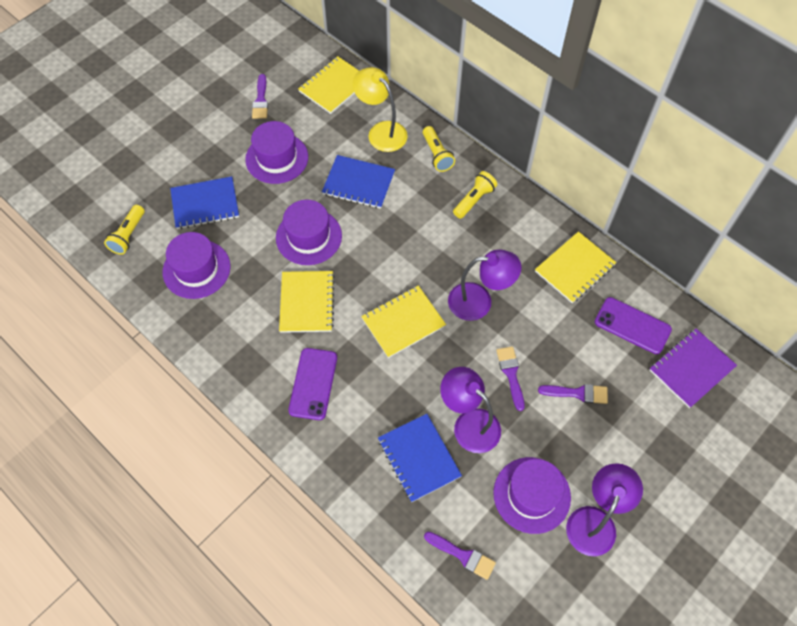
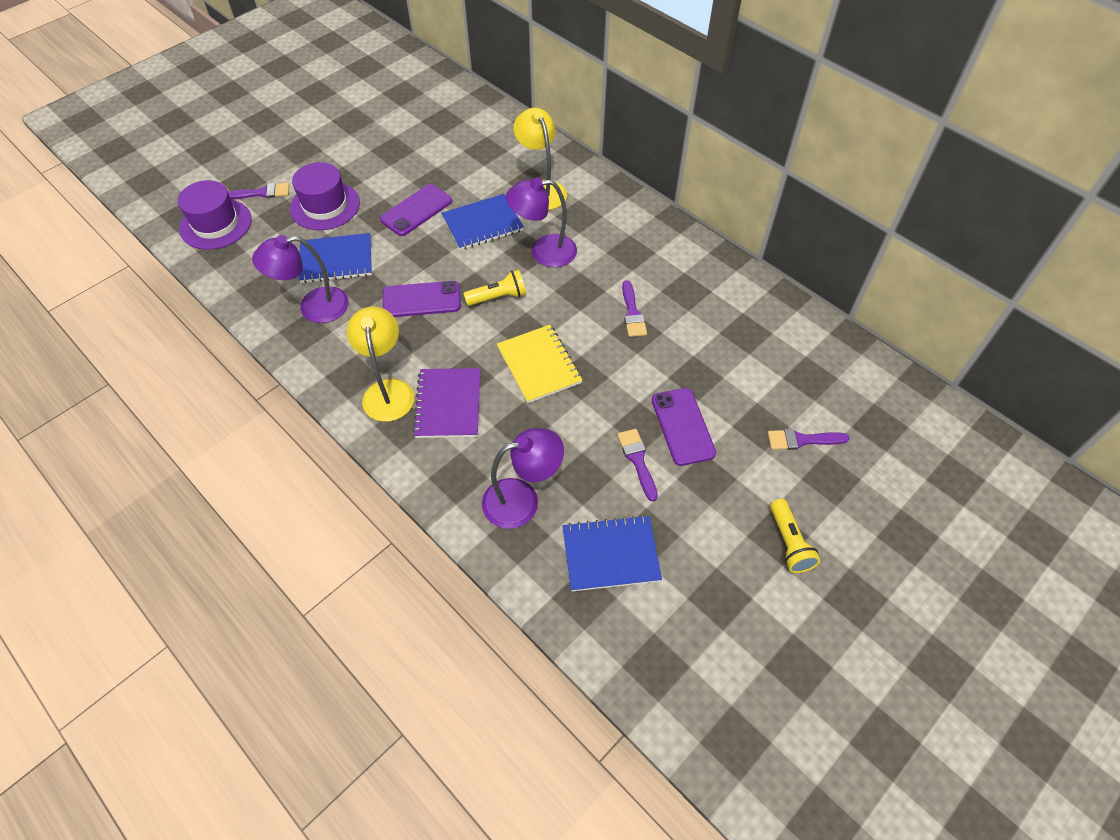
purple hat: 4 -> 2
purple phone: 2 -> 3
yellow flashlight: 3 -> 2
yellow lamp: 1 -> 2
yellow notebook: 4 -> 1

